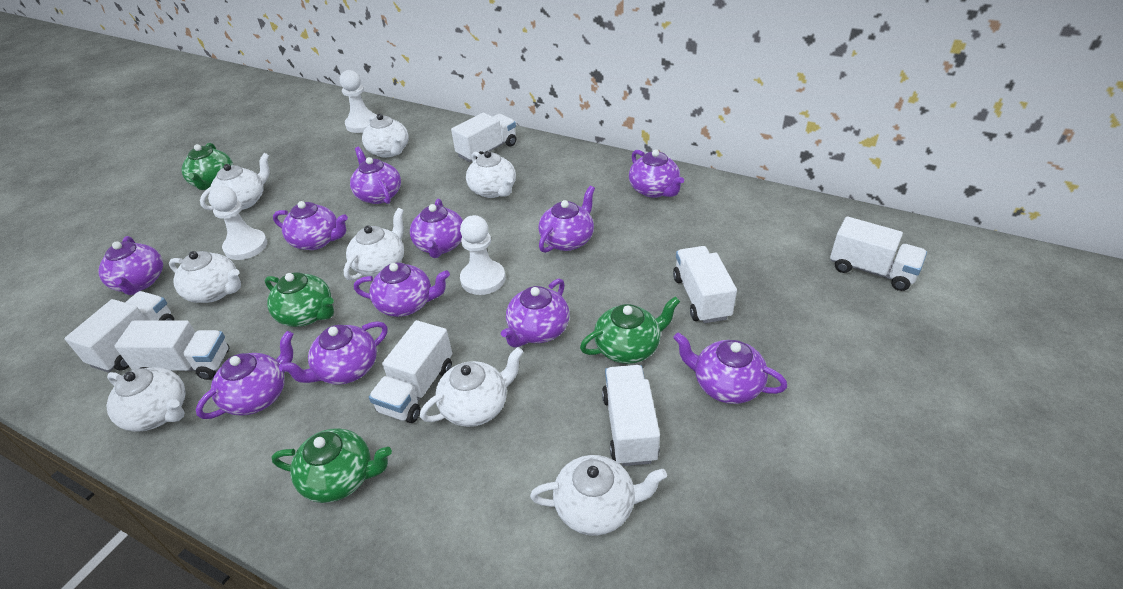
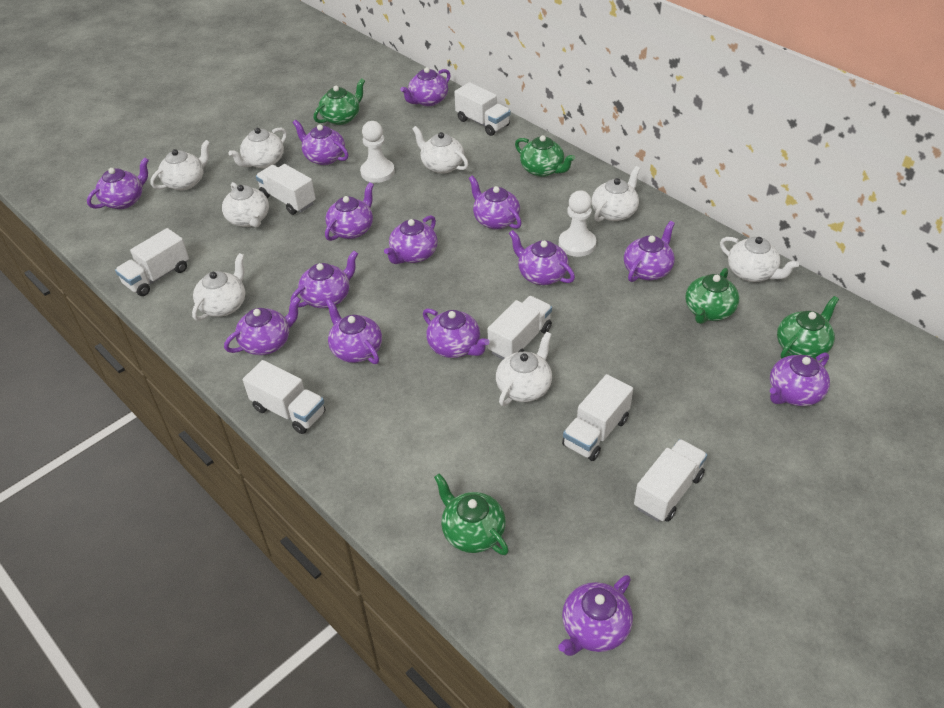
green teapot: 4 -> 5
purple teapot: 11 -> 14
white pawn: 3 -> 2

